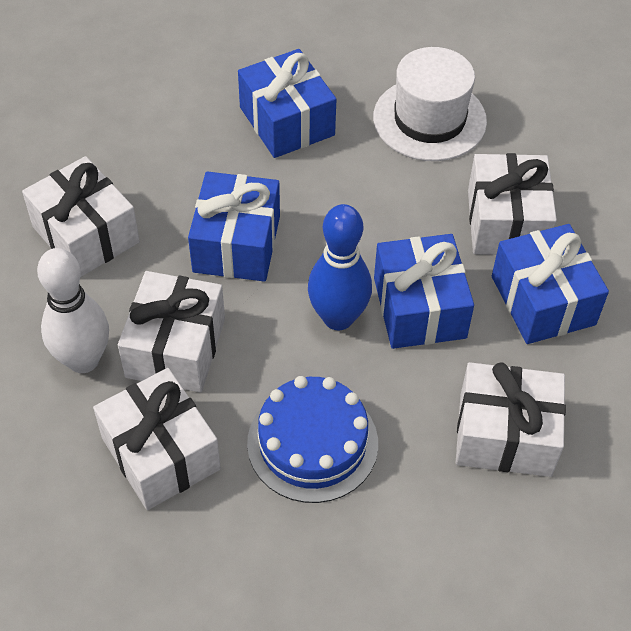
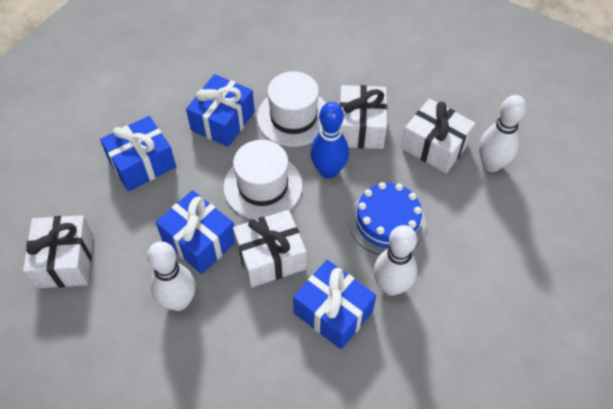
white bowling pin: 1 -> 3
white gift: 5 -> 4
white hat: 1 -> 2

